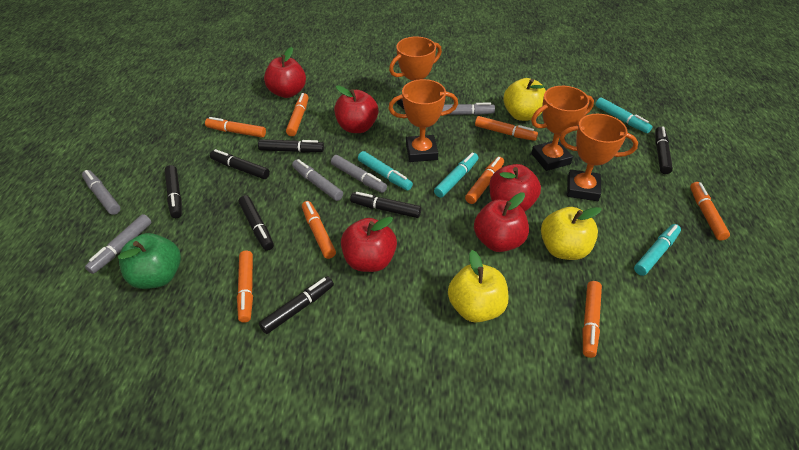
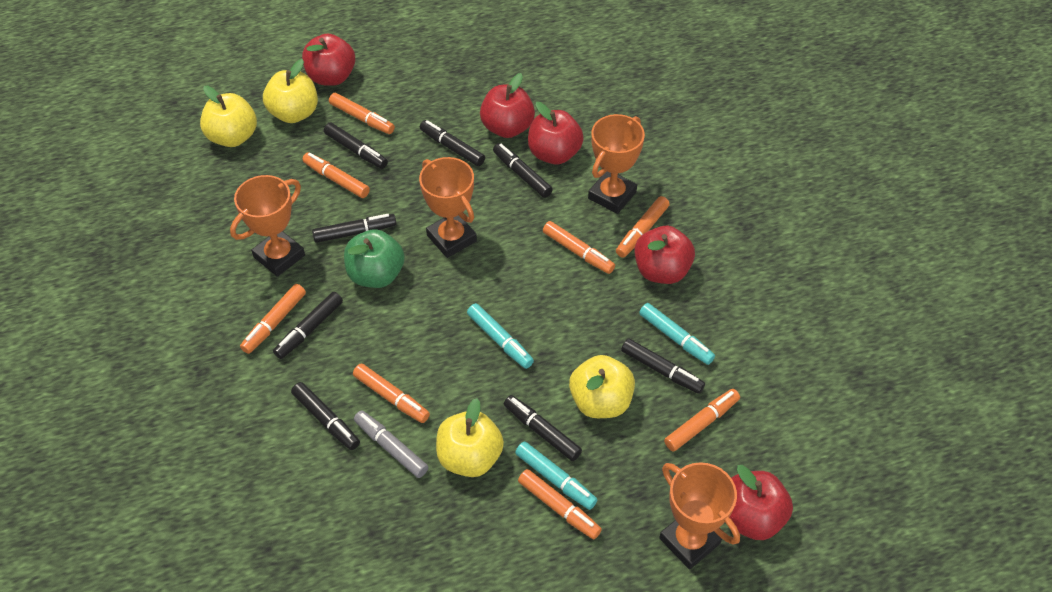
black marker: 7 -> 8
grey marker: 5 -> 1
turquoise marker: 4 -> 3
yellow apple: 3 -> 4

